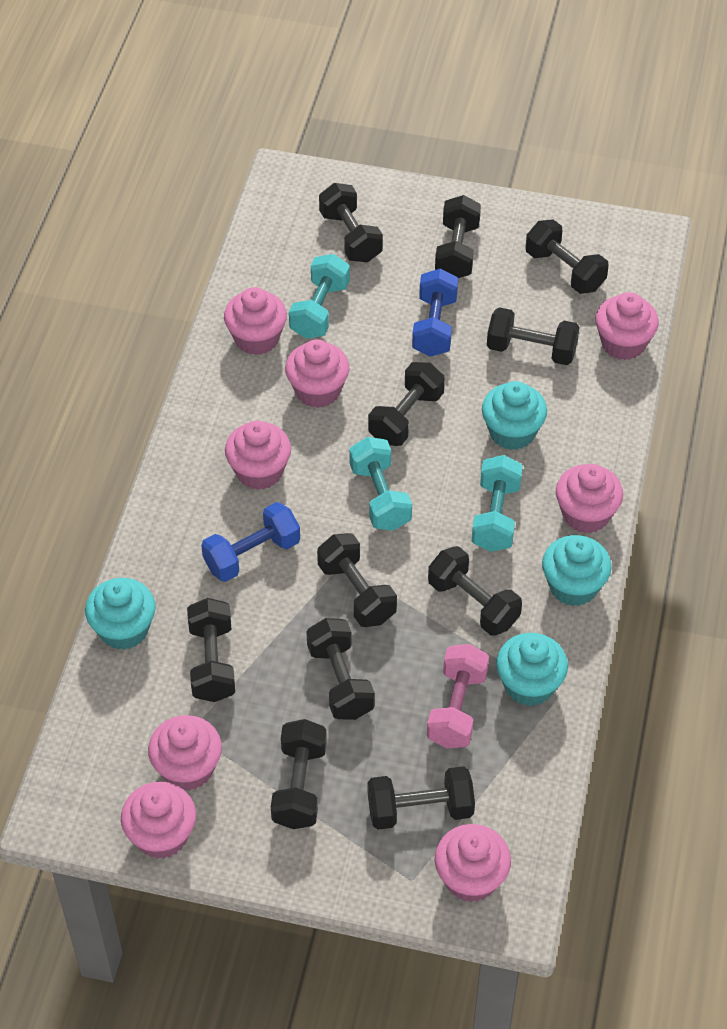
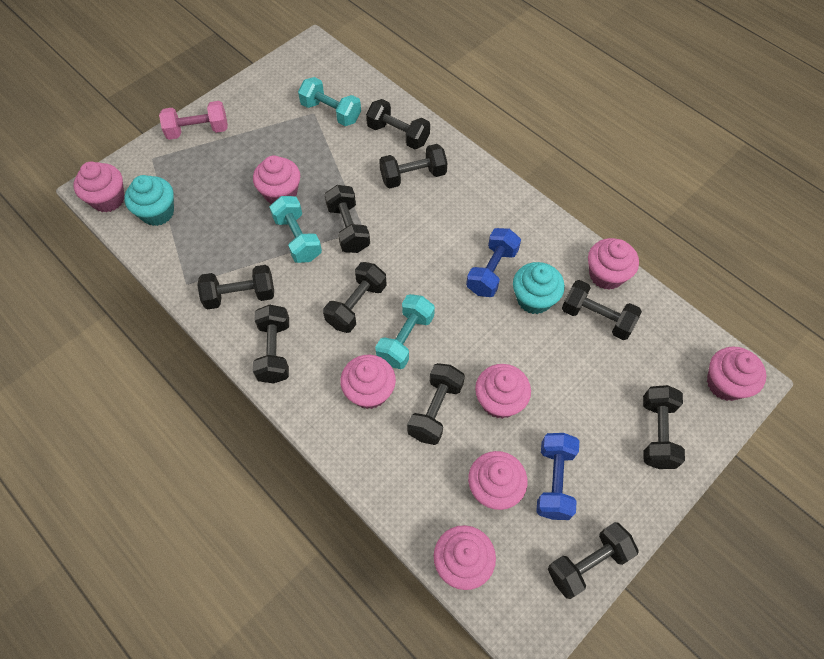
black dumbbell: 11 -> 10
turquoise cupcake: 4 -> 2

